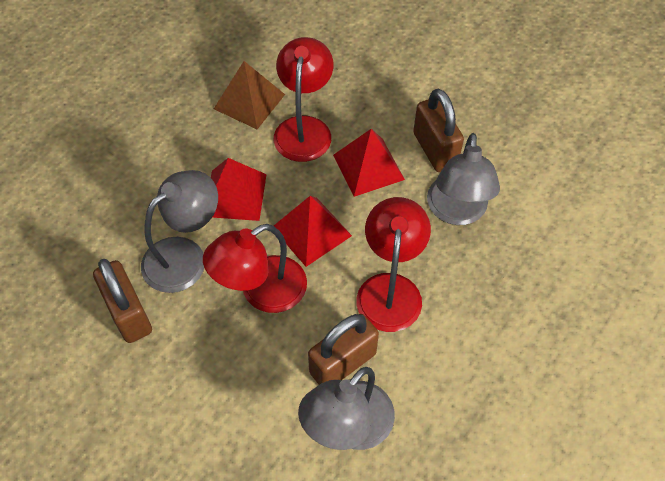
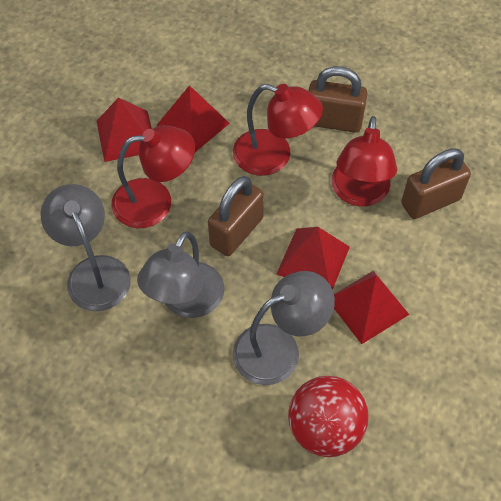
brown pyramid: 1 -> 0
red ball: 0 -> 1
red pyramid: 3 -> 4

